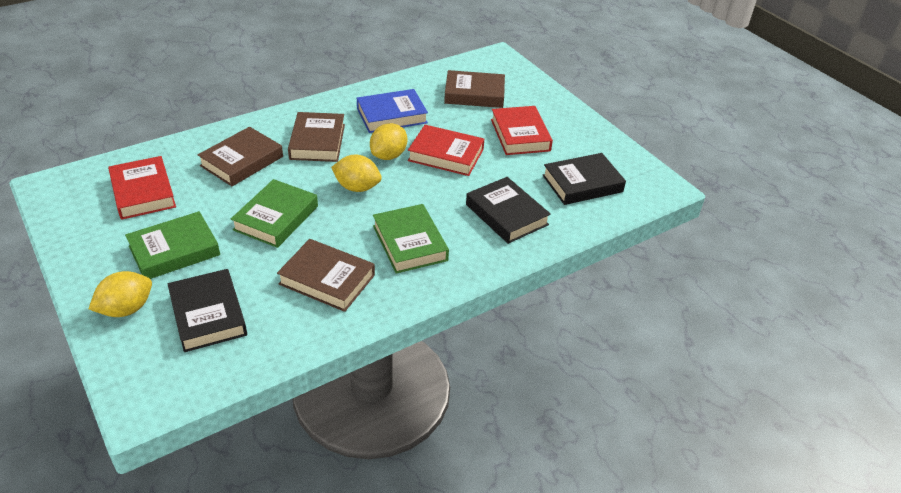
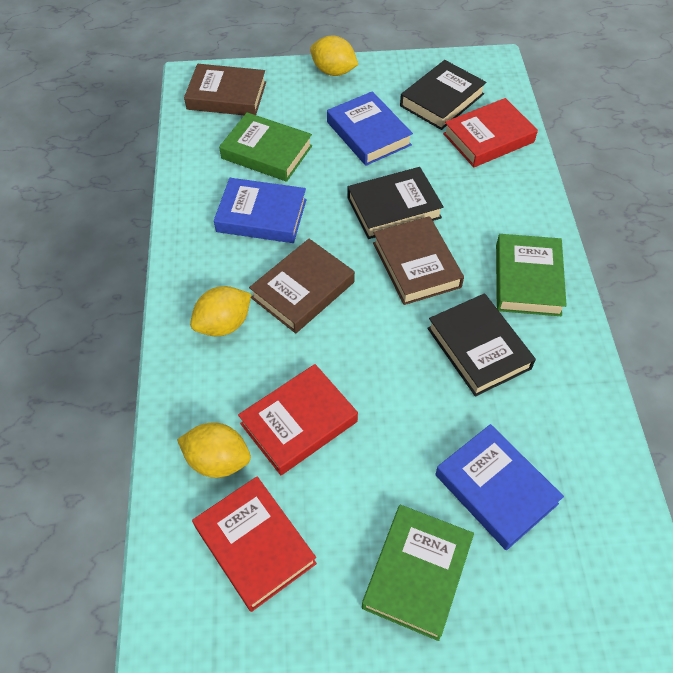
blue book: 1 -> 3
brown book: 4 -> 3

